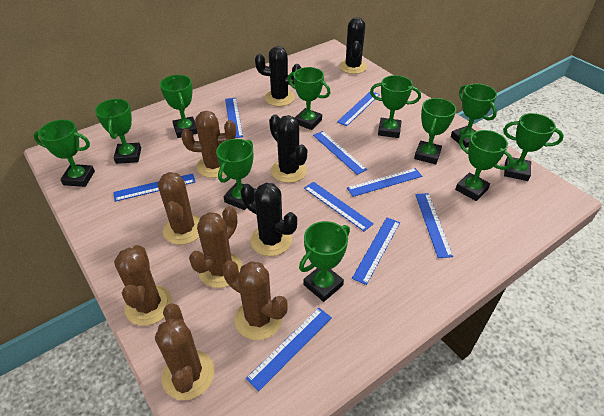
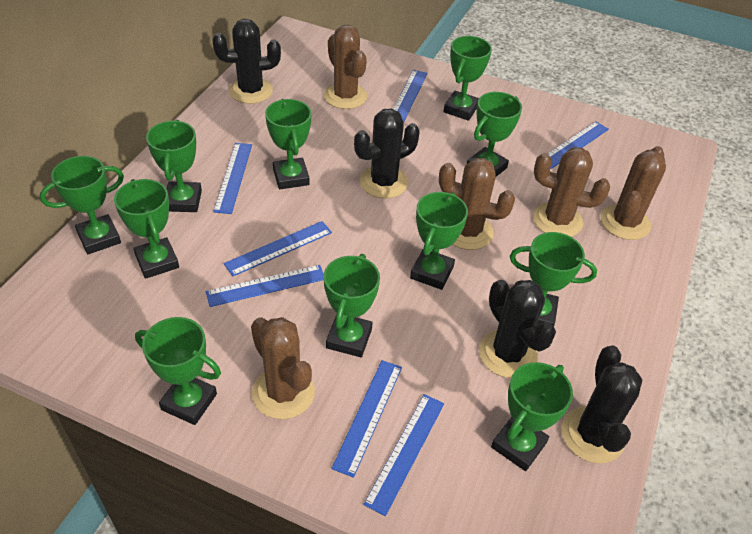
blue ruler: 9 -> 7
brown cactus: 6 -> 5

